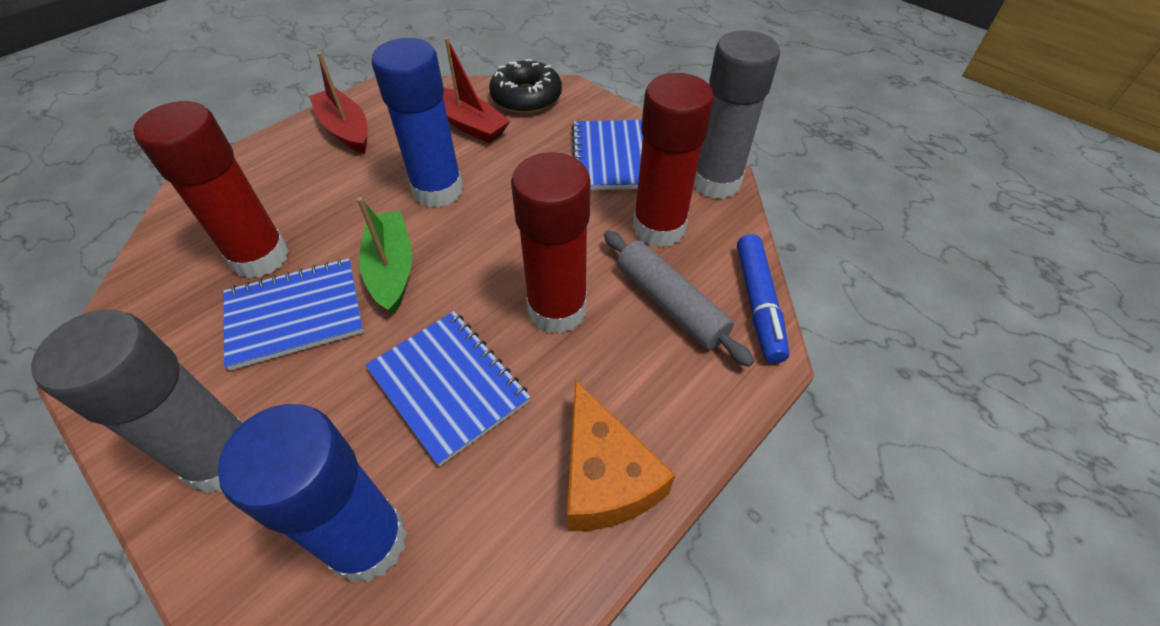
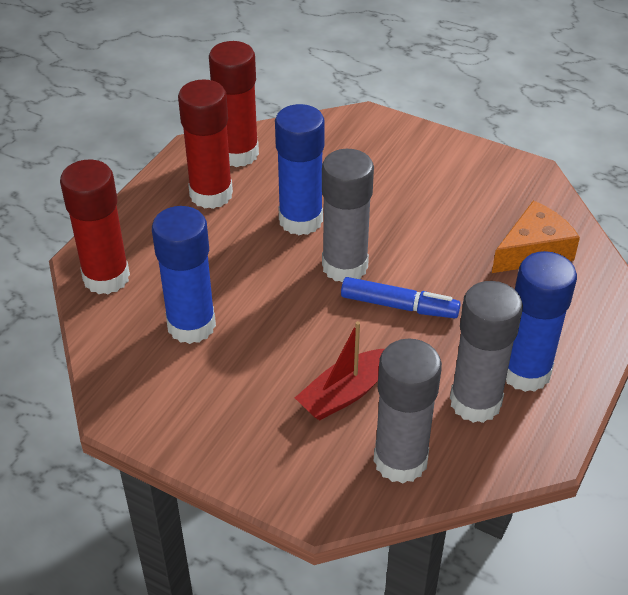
black donut: 1 -> 0
blue glue stick: 2 -> 3
blue notebook: 3 -> 0
green boat: 1 -> 0
grey glue stick: 2 -> 3
grey rolling pin: 1 -> 0
red boat: 2 -> 1

